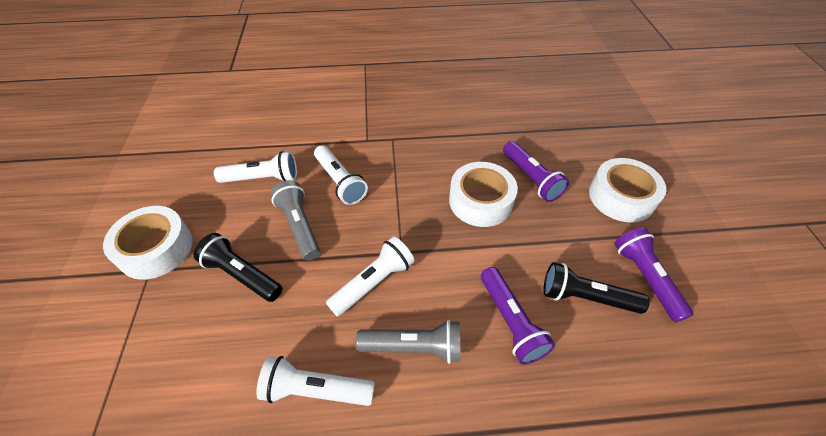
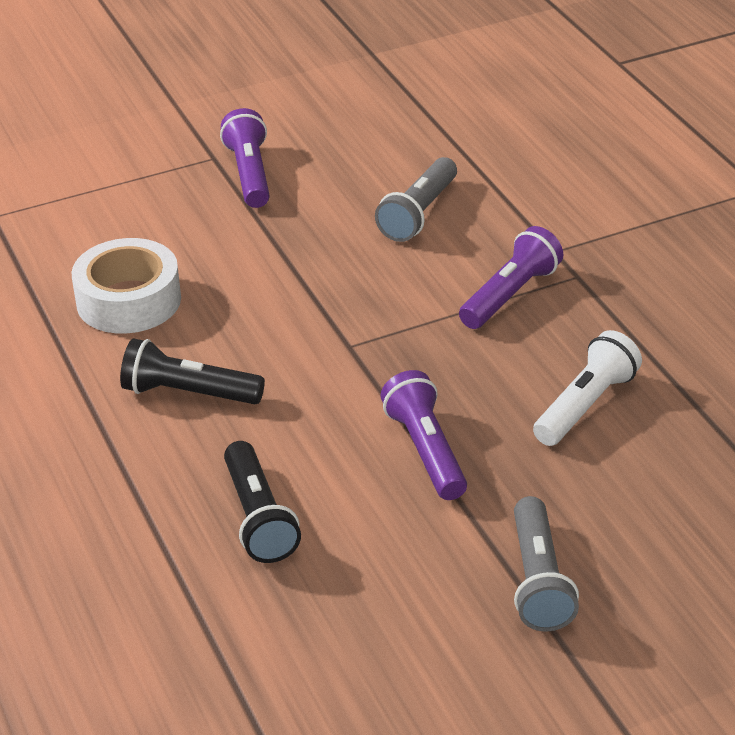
white flashlight: 4 -> 1
white tape: 3 -> 1

